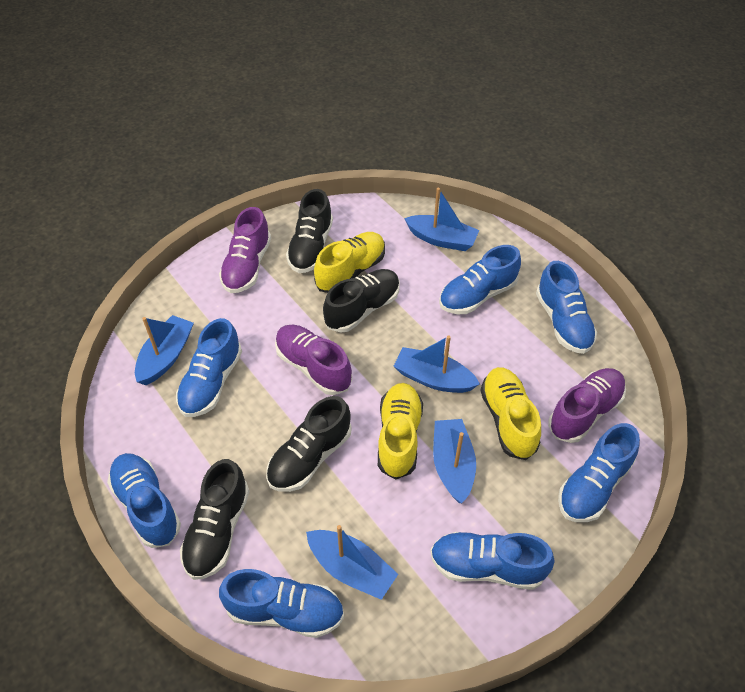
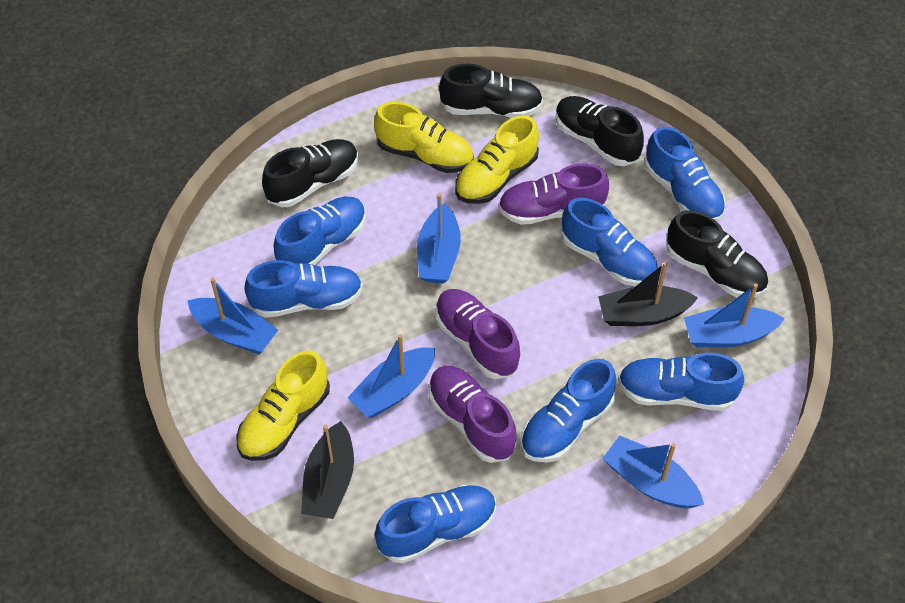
black boat: 0 -> 2

